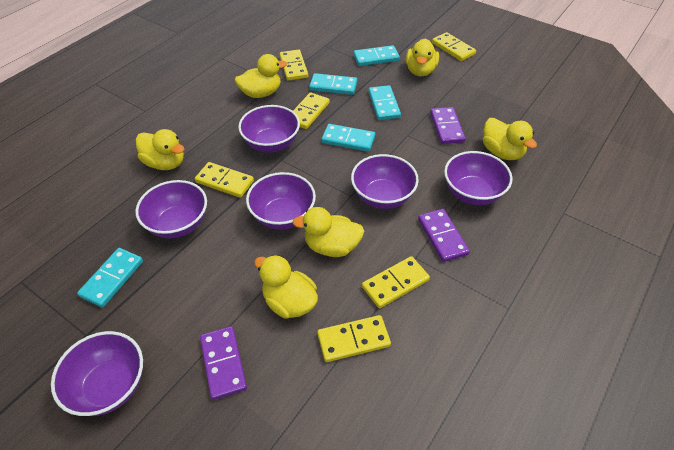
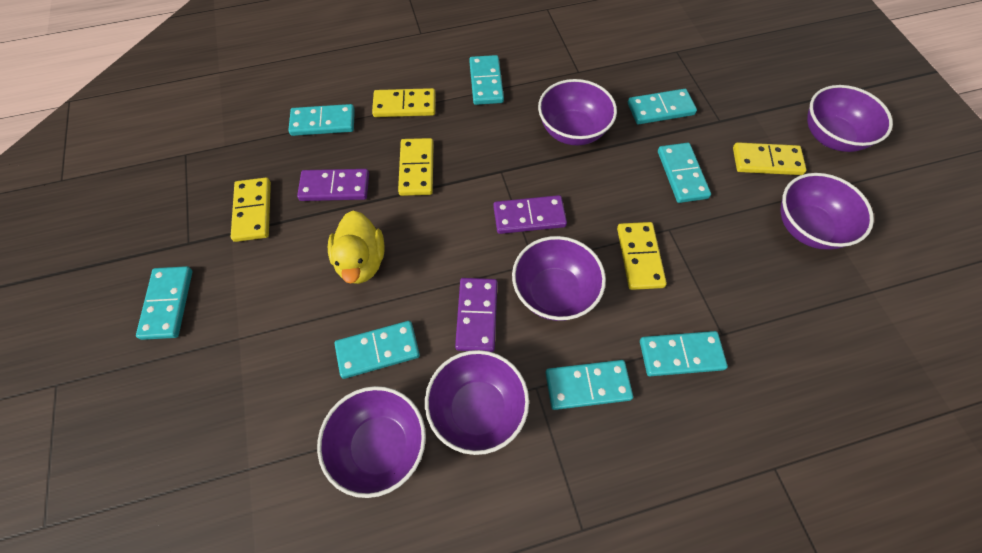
turquoise domino: 5 -> 8
yellow domino: 6 -> 5
yellow duck: 6 -> 1

